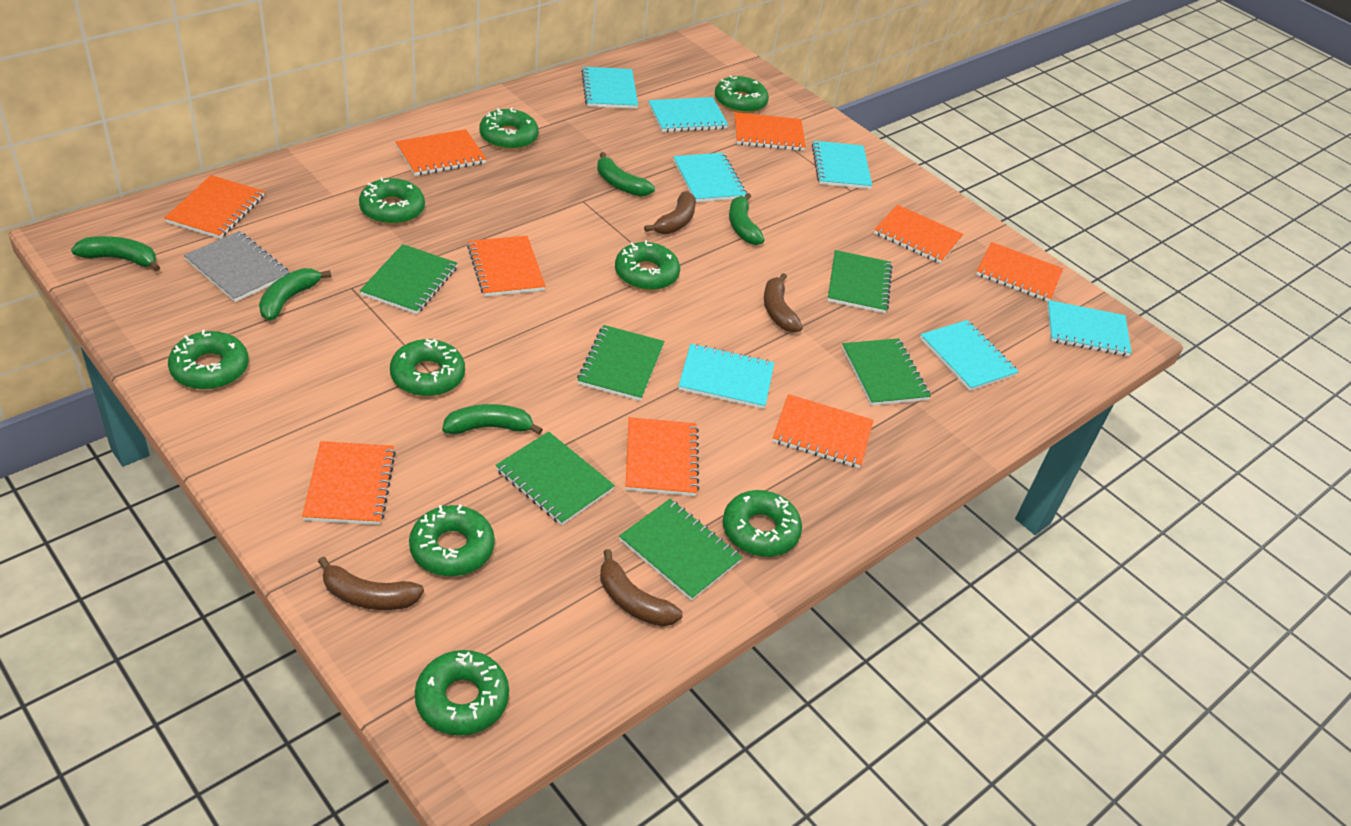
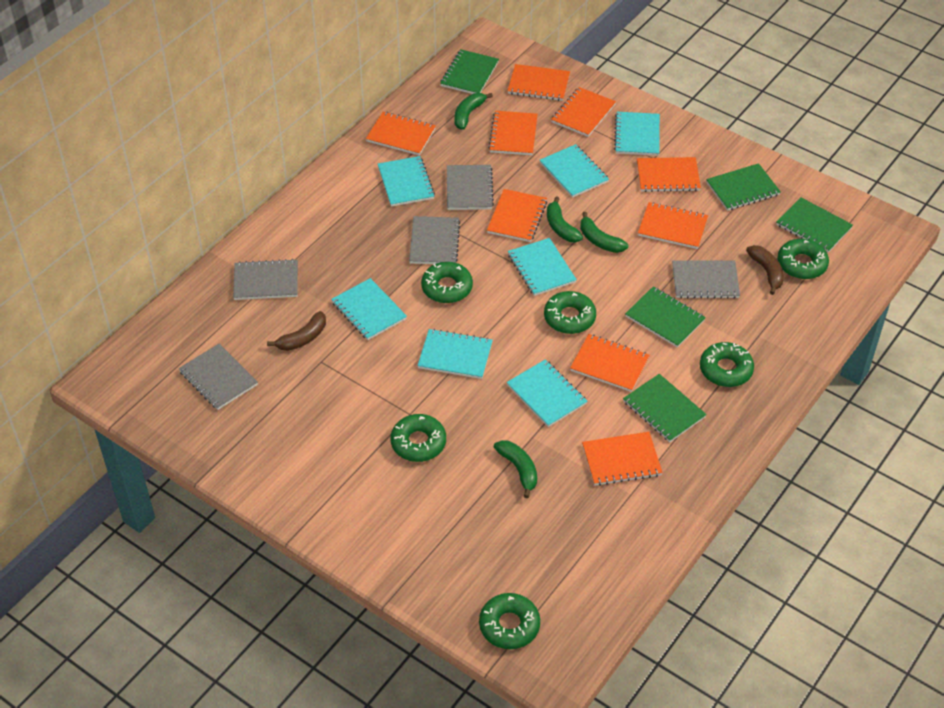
brown banana: 4 -> 2
green banana: 5 -> 4
green donut: 9 -> 6
green notebook: 6 -> 5
grey notebook: 1 -> 5

